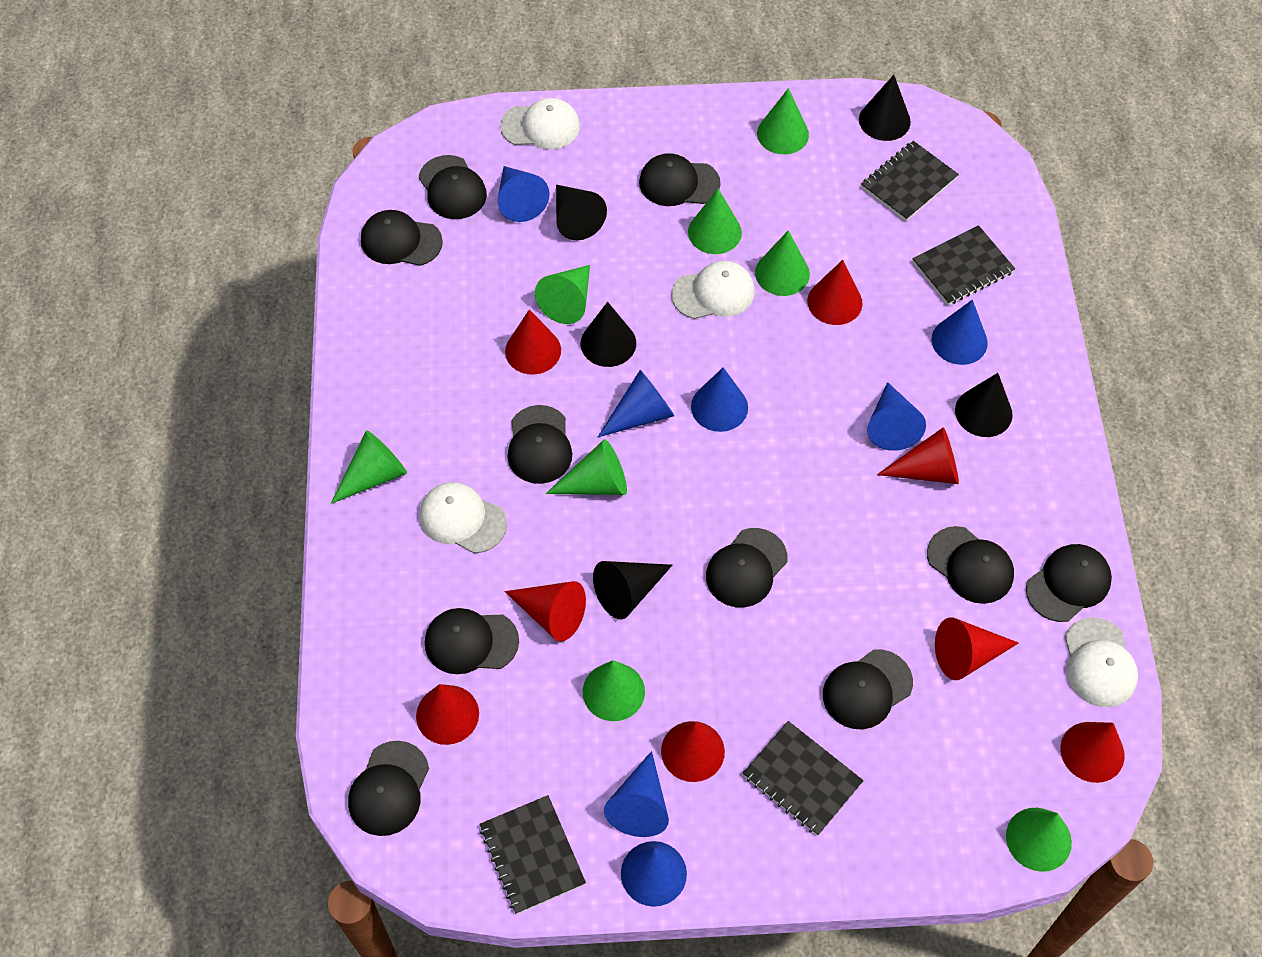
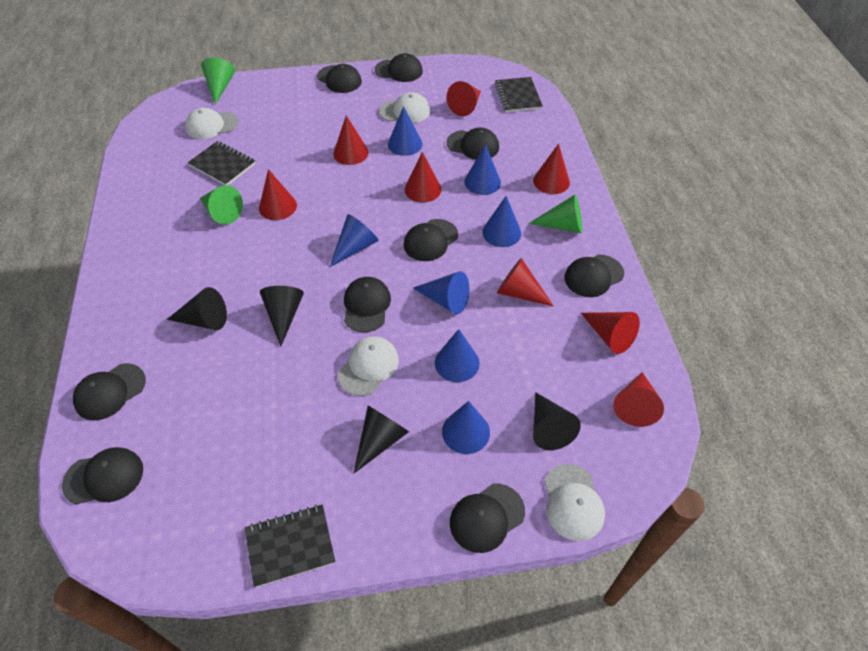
black cap: 10 -> 9
black cone: 5 -> 4
black notebook: 4 -> 3
green cone: 8 -> 3

